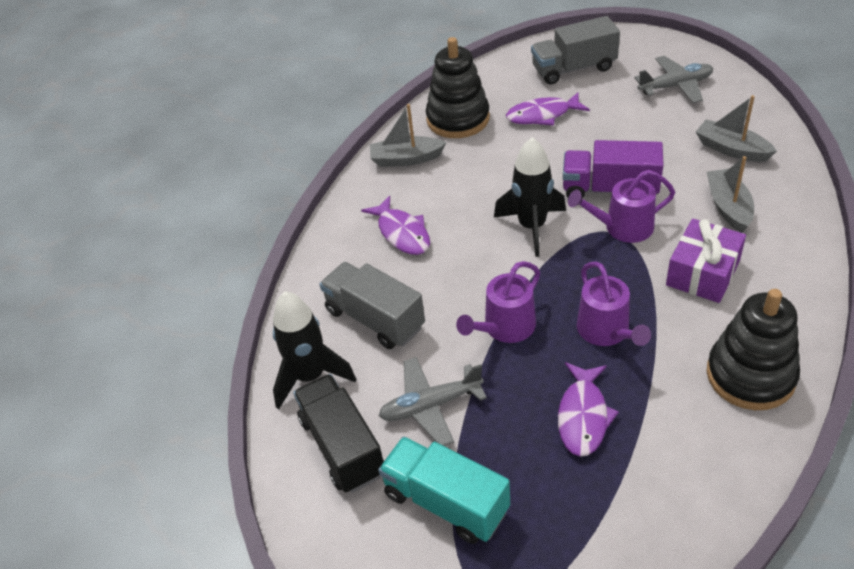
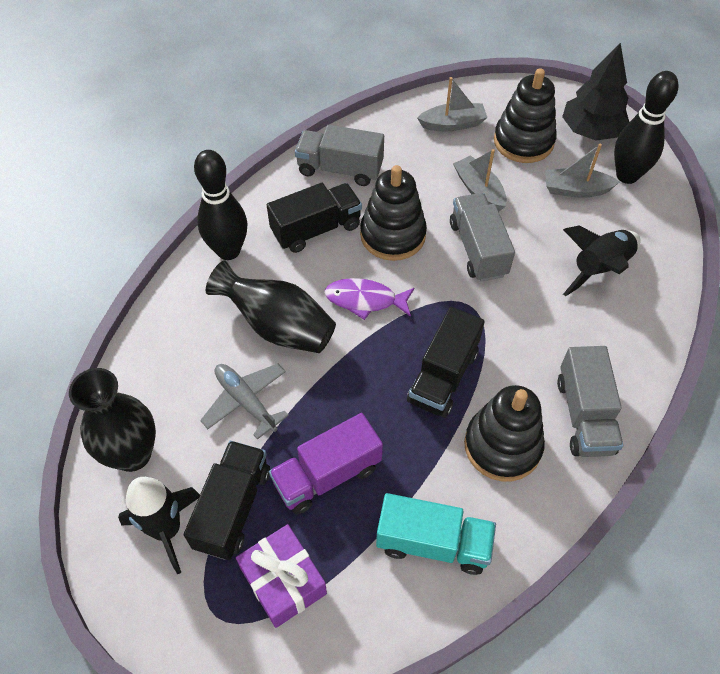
black bowling pin: 0 -> 2
black stacking toy: 2 -> 3
black tree: 0 -> 1
black truck: 1 -> 3
black vase: 0 -> 2
grey plane: 2 -> 1
grey truck: 2 -> 3
purple fish: 3 -> 1
purple watering can: 3 -> 0

